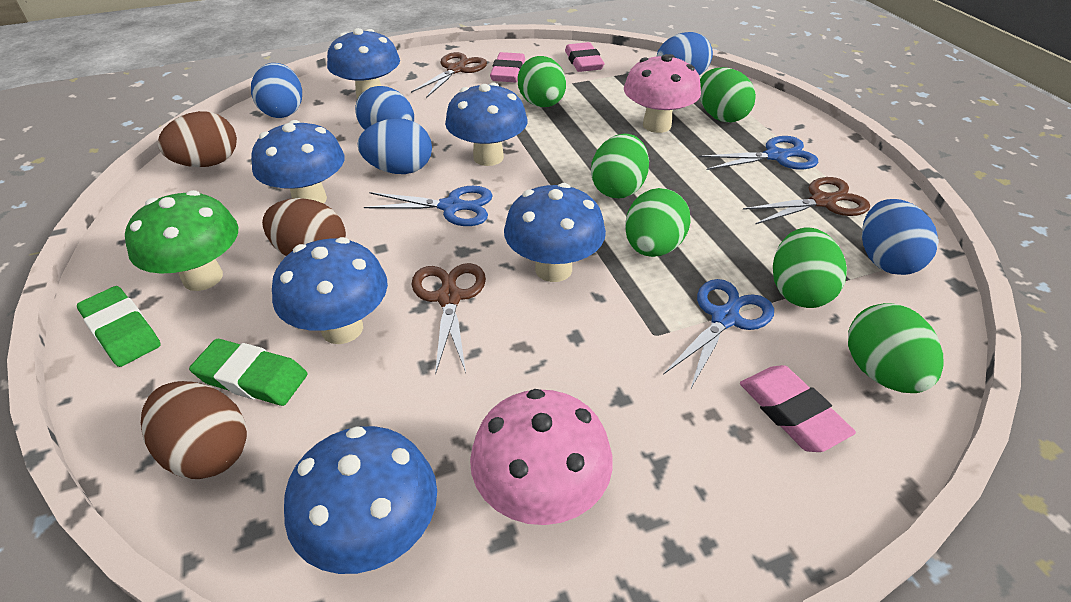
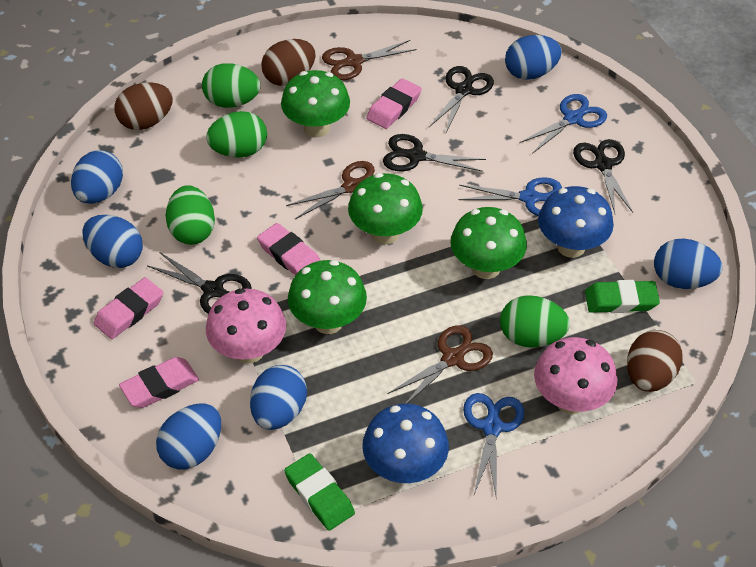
black scissors: 0 -> 4
blue egg: 5 -> 6
blue mushroom: 6 -> 2
green egg: 6 -> 4
green mushroom: 1 -> 4
pink eraser: 3 -> 4

